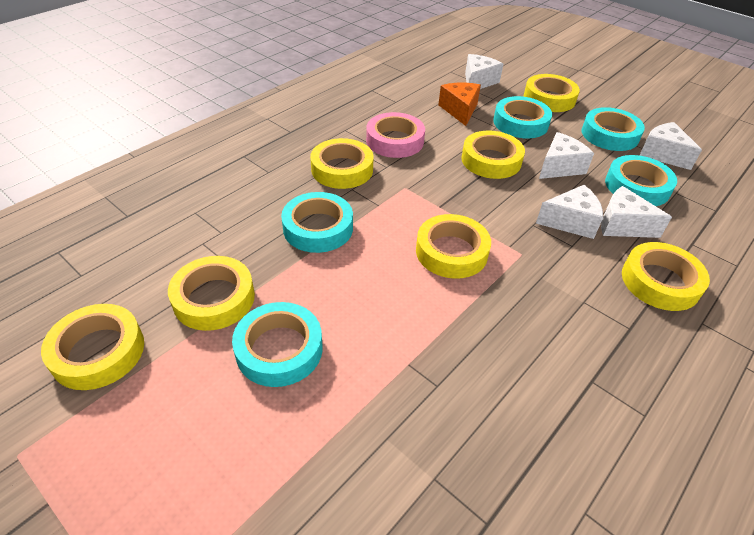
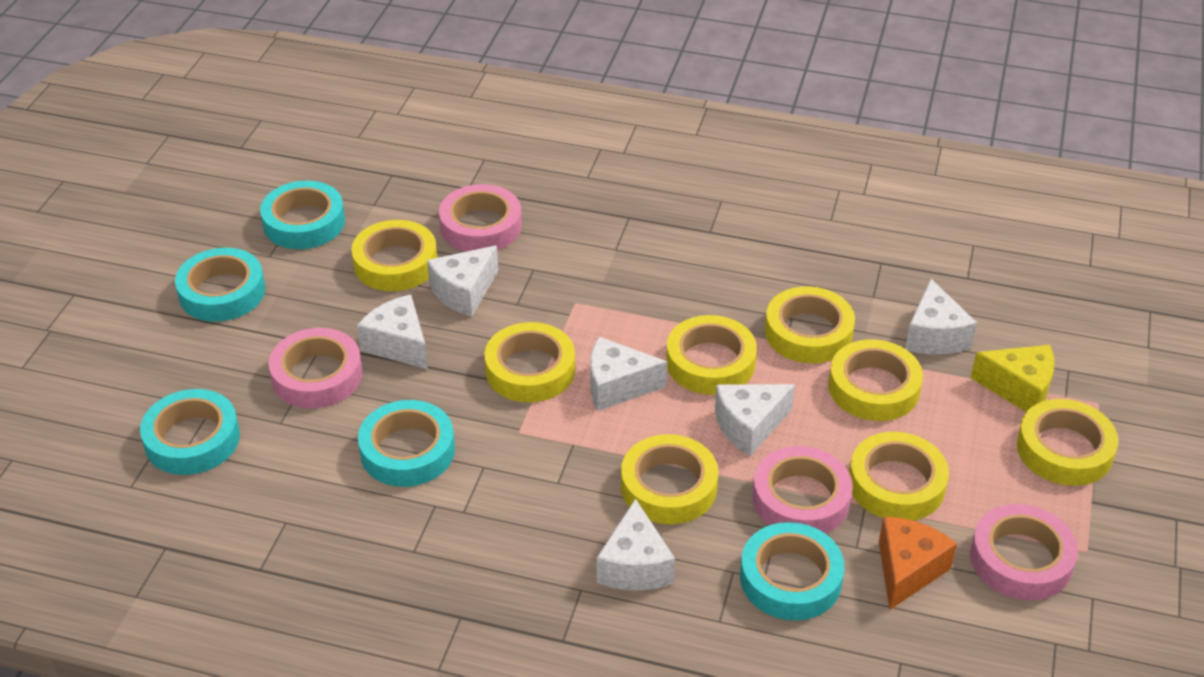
pink tape: 1 -> 4
white cheese: 5 -> 6
yellow cheese: 0 -> 1
yellow tape: 7 -> 8

